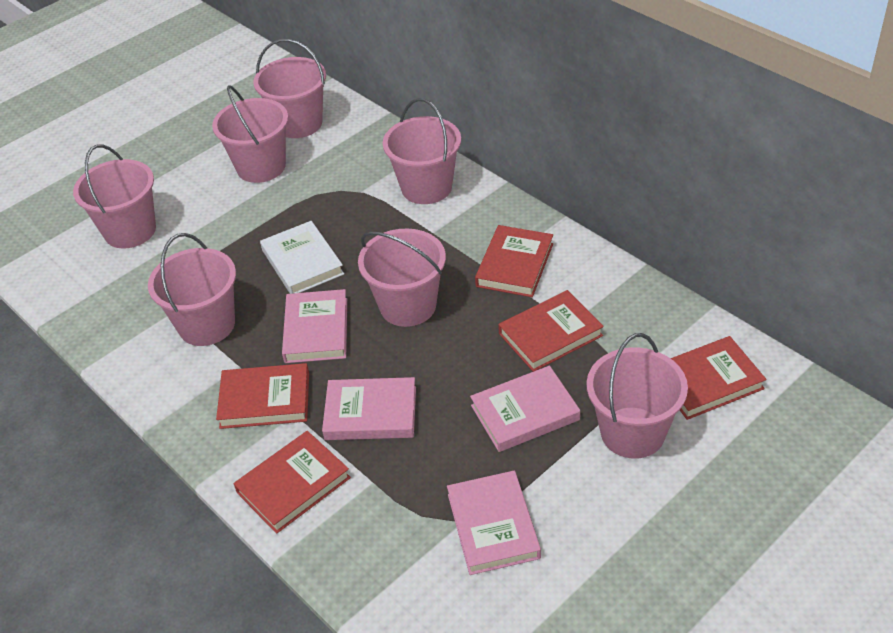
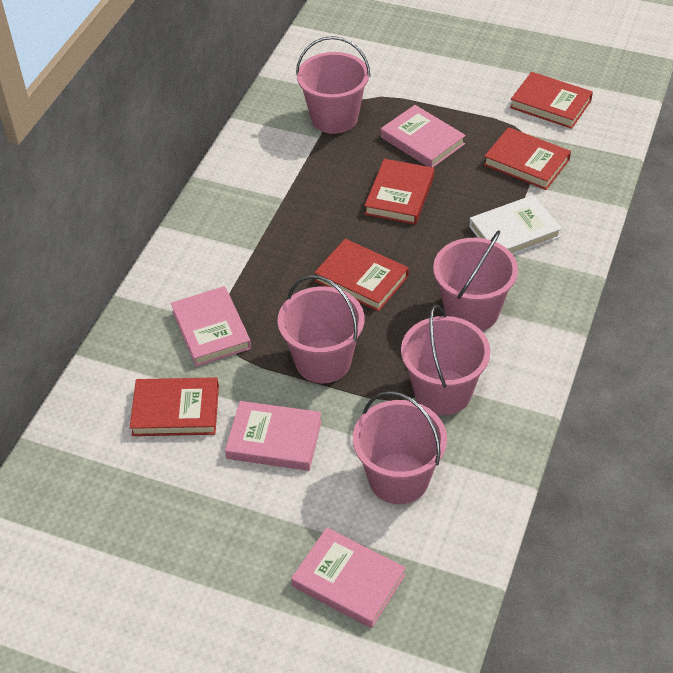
pink bucket: 7 -> 5

